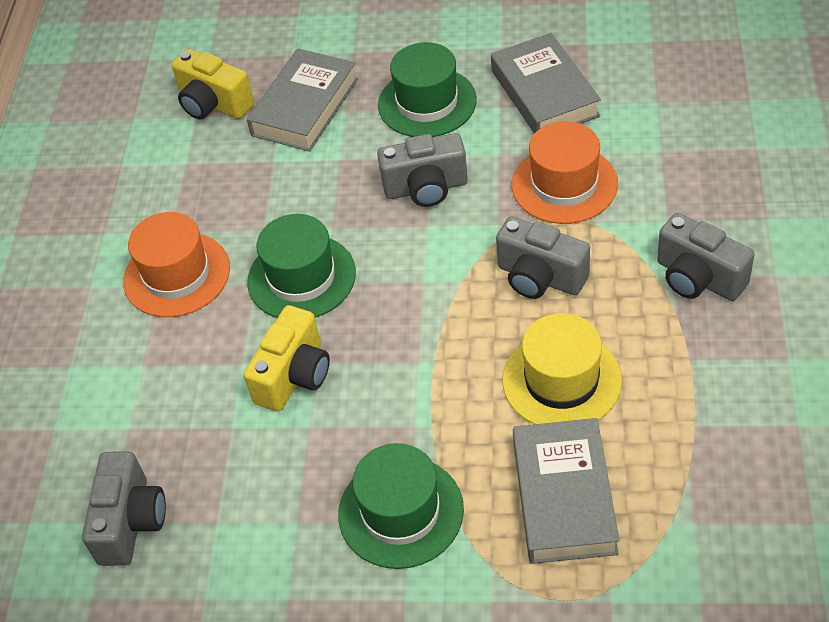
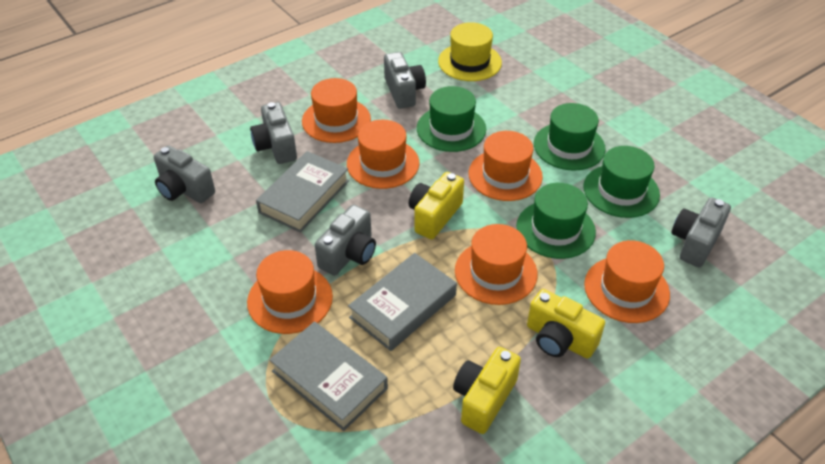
green hat: 3 -> 4
grey camera: 4 -> 5
orange hat: 2 -> 6
yellow camera: 2 -> 3

